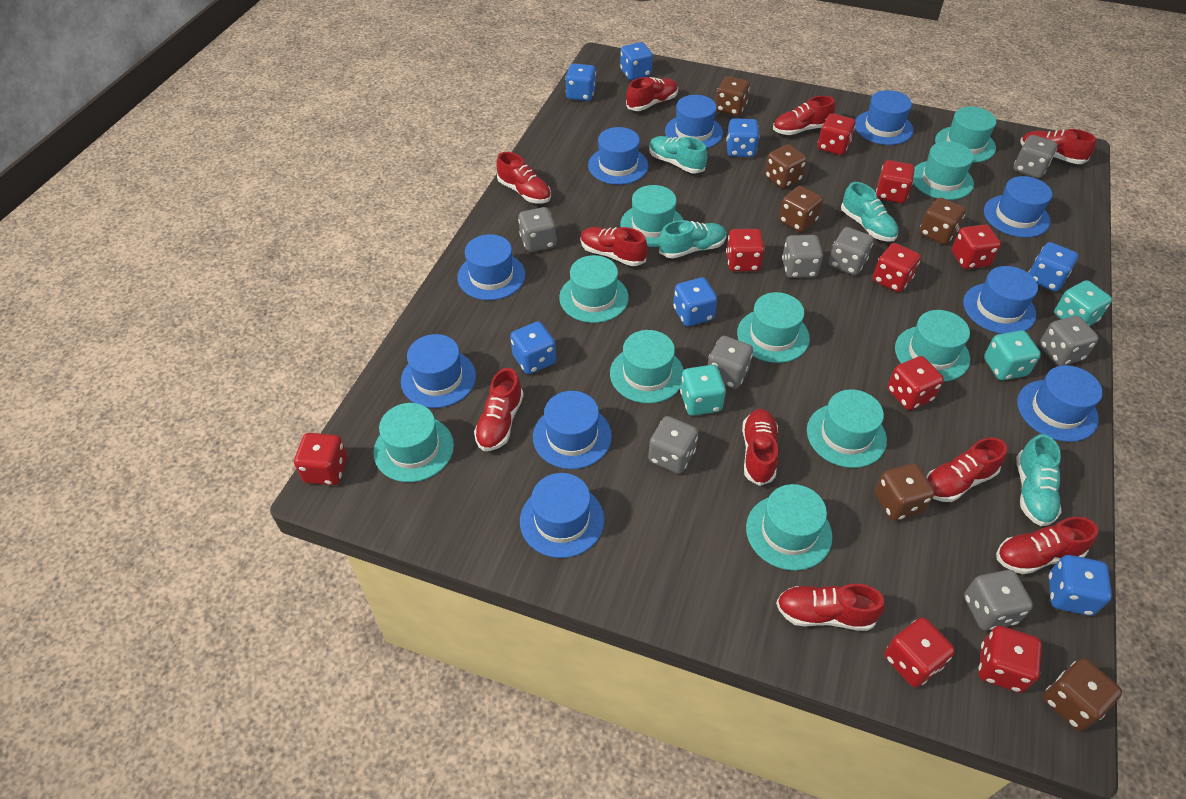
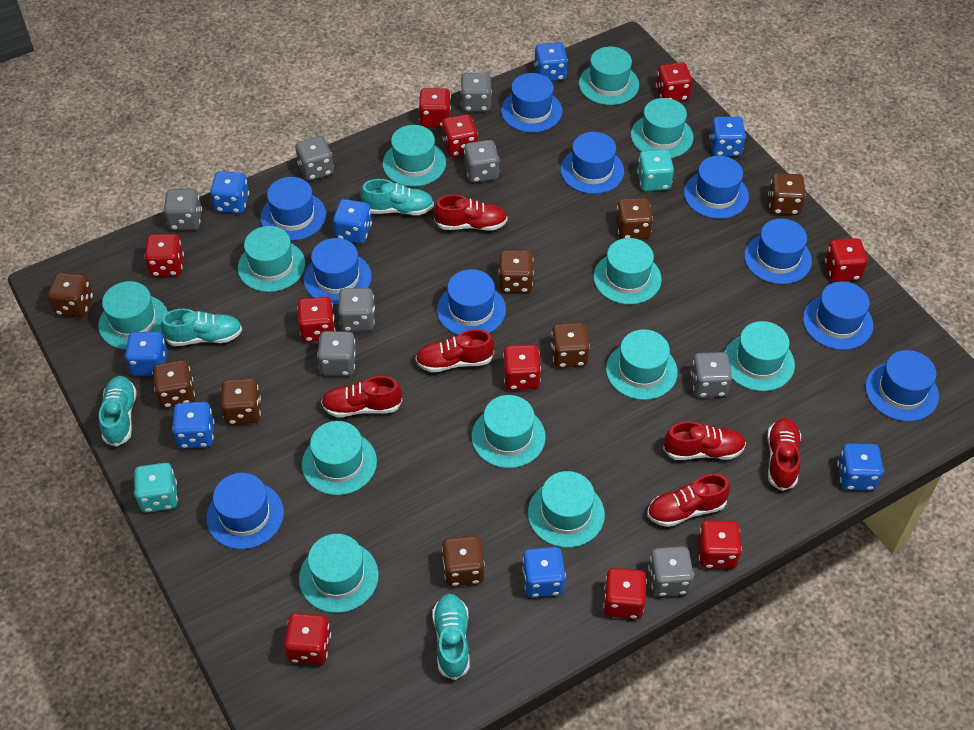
blue dice: 7 -> 8
brown dice: 6 -> 8
red dice: 9 -> 10
red shoe: 10 -> 6
turquoise dice: 3 -> 2
turquoise hat: 10 -> 12

